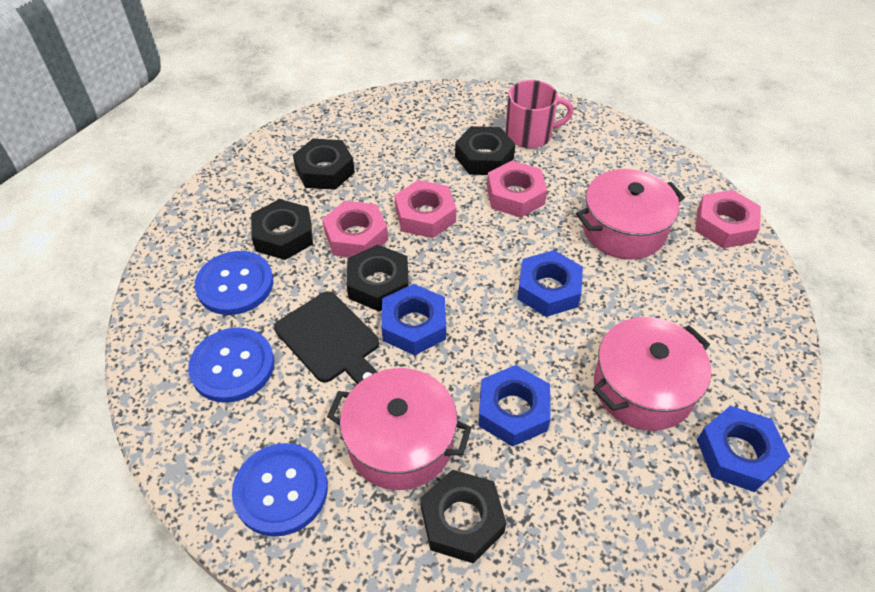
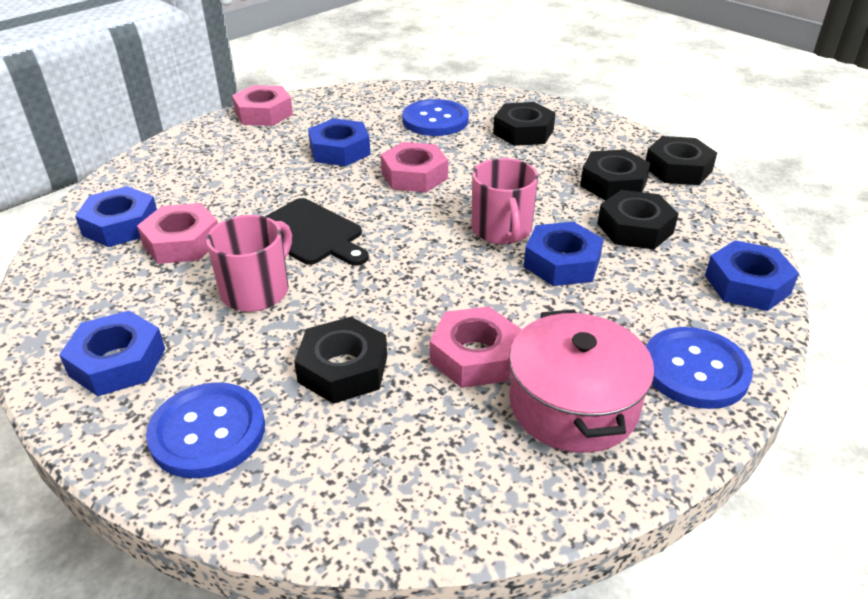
blue nut: 4 -> 5
pink mug: 1 -> 2
pink pot: 3 -> 1

